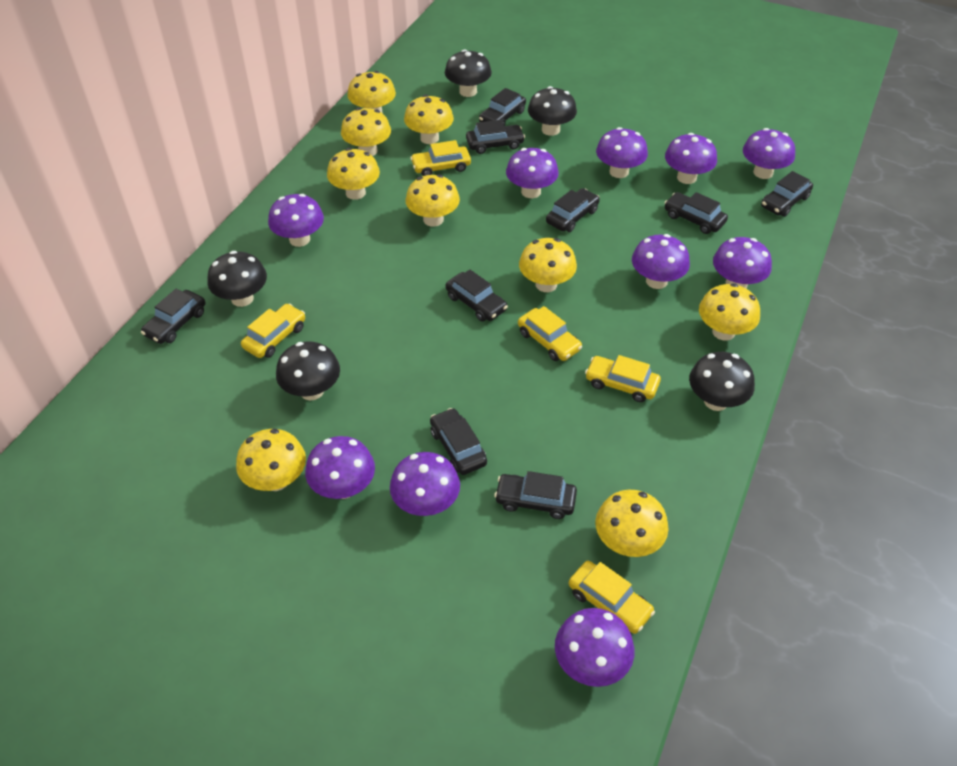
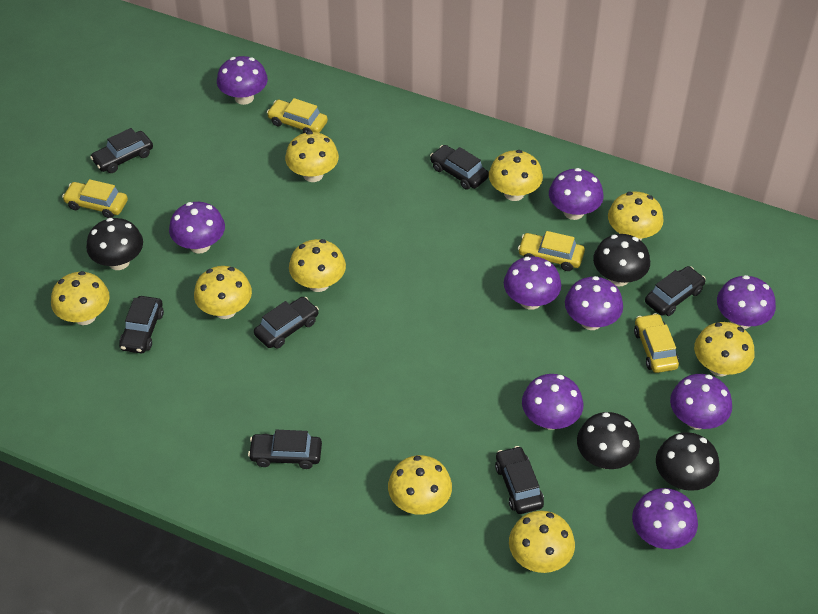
black car: 9 -> 7
black mushroom: 5 -> 4
purple mushroom: 10 -> 9
yellow car: 5 -> 4

